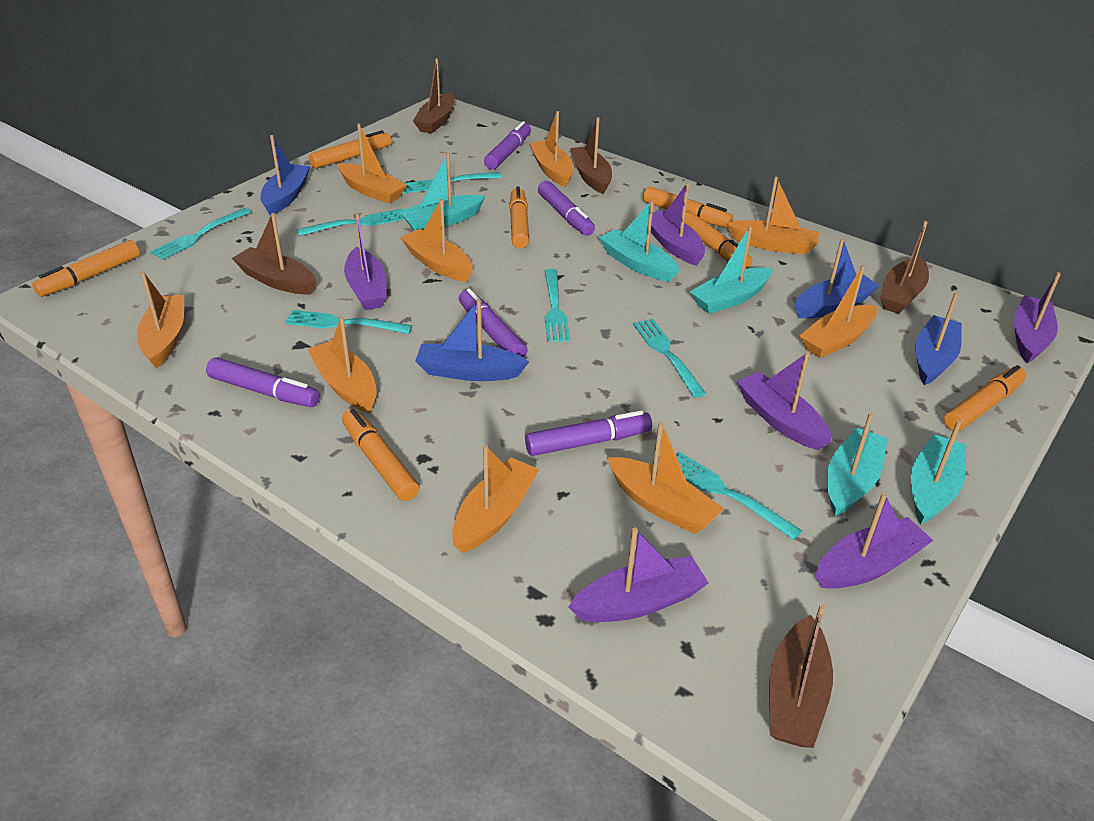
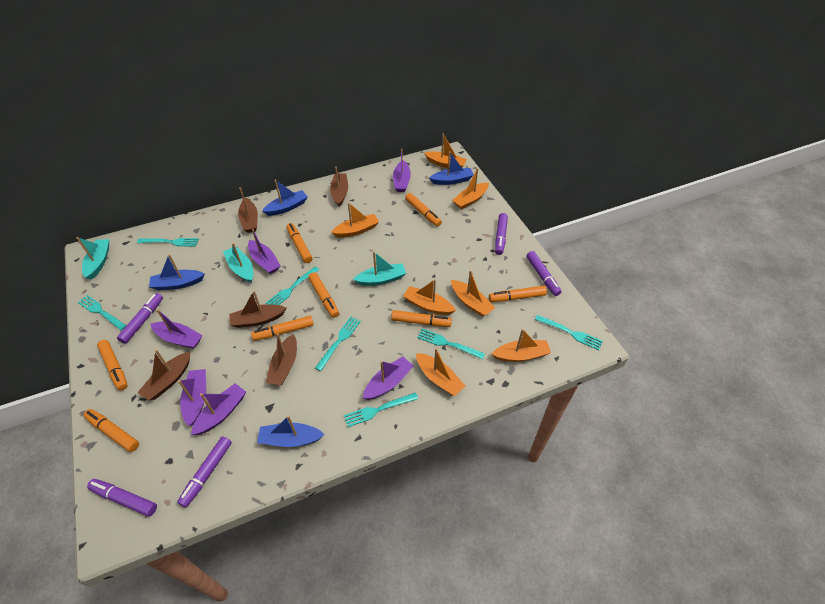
orange boat: 9 -> 7
orange marker: 7 -> 8
turquoise boat: 5 -> 3

